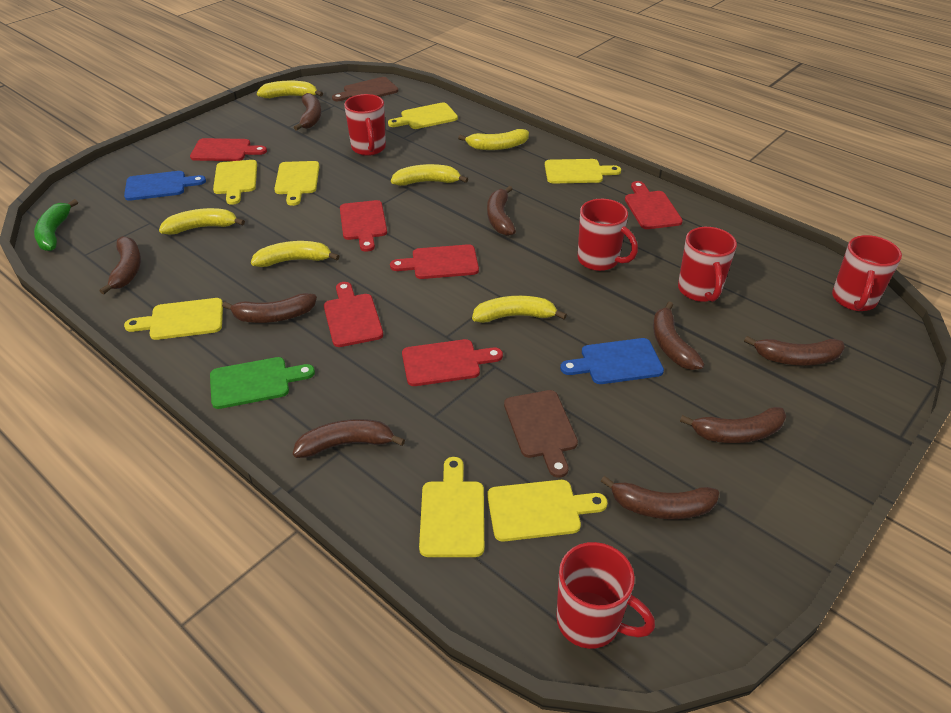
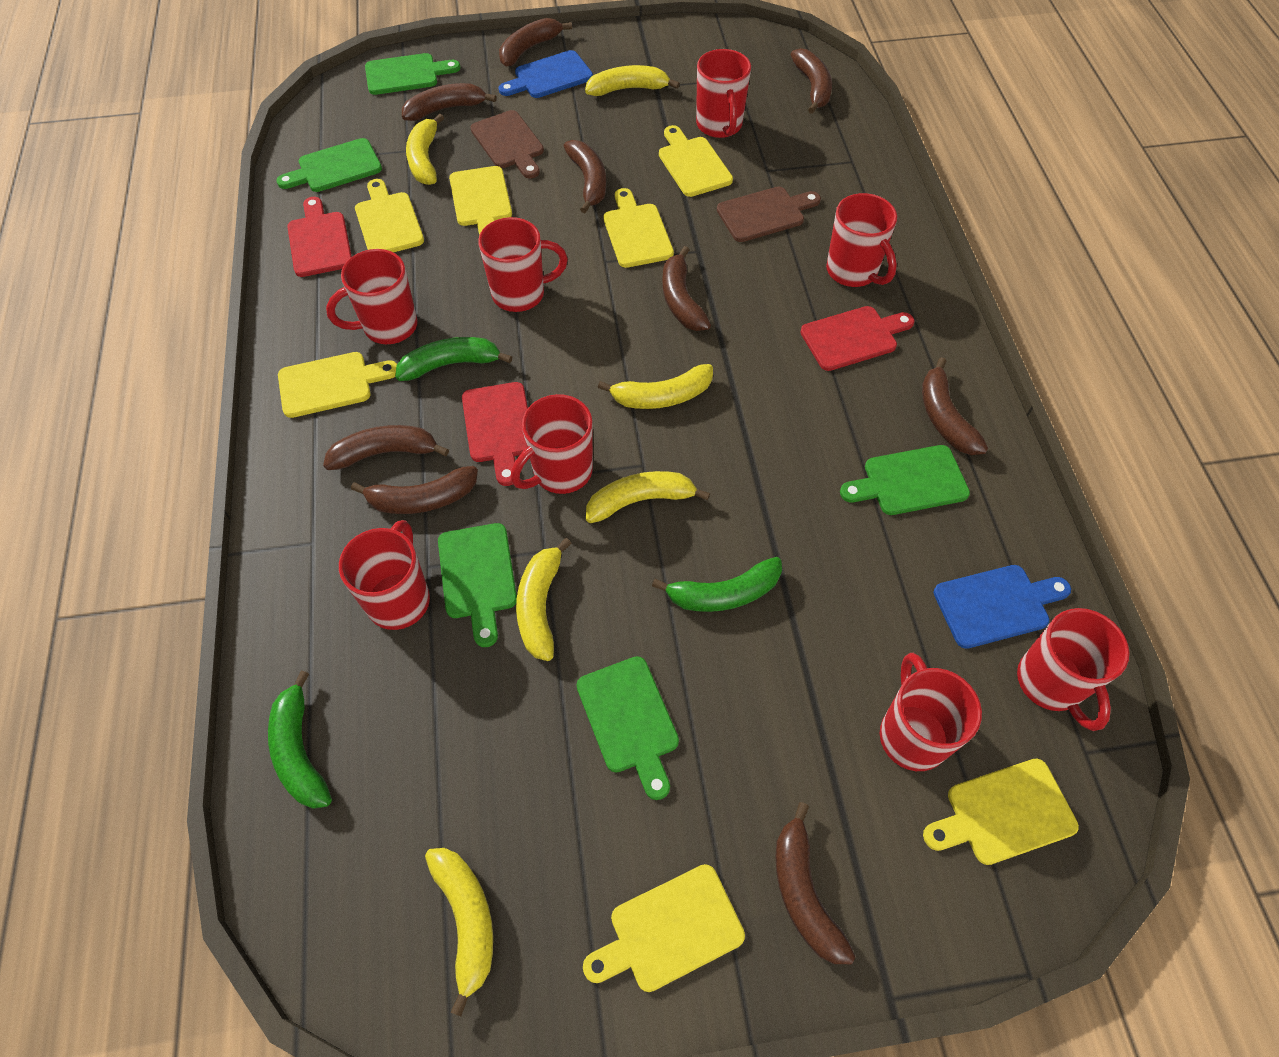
green banana: 1 -> 3
green cutting board: 1 -> 5
red cutting board: 6 -> 3
red mug: 5 -> 8

